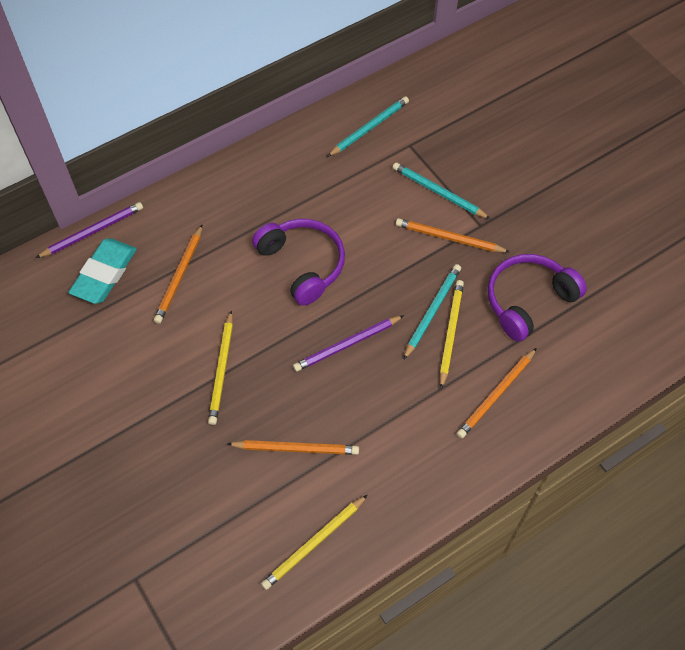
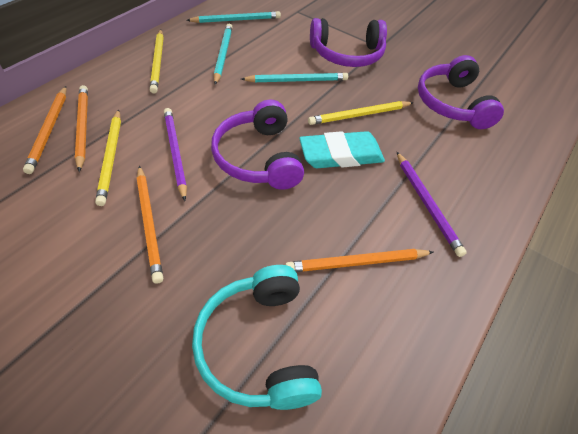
purple headphones: 2 -> 3
turquoise headphones: 0 -> 1

